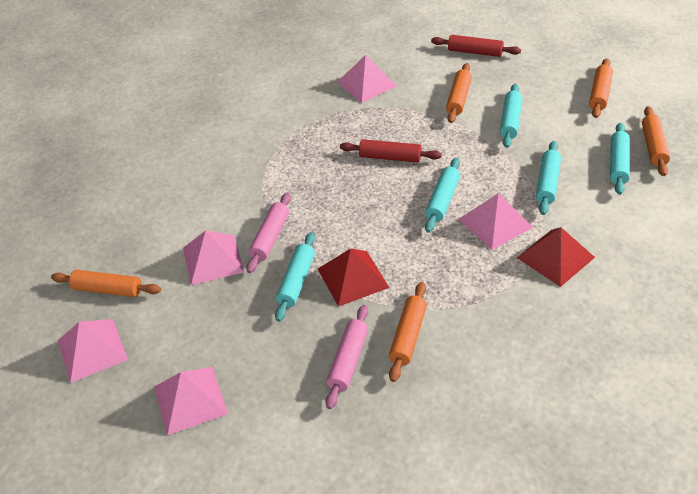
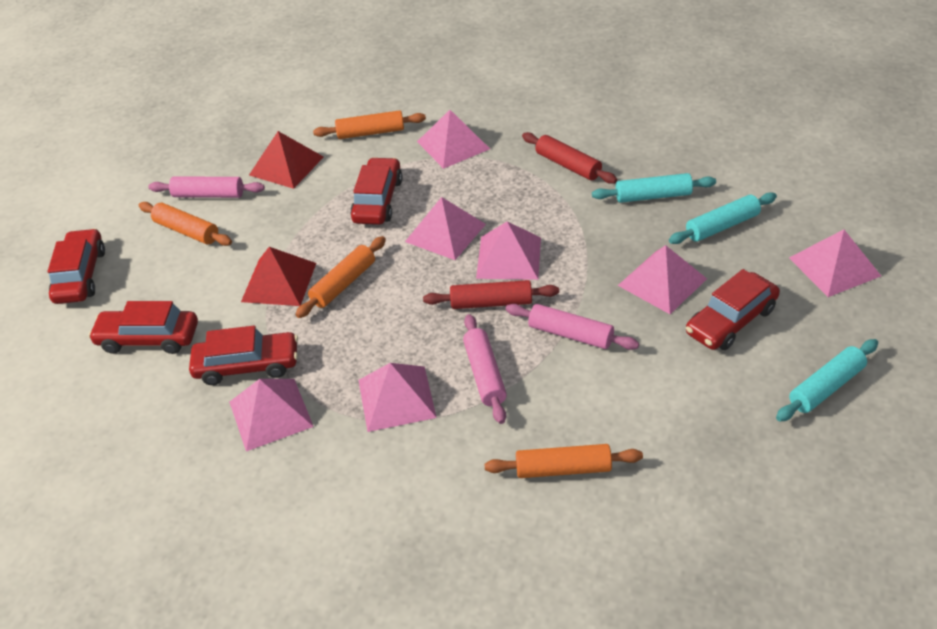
orange rolling pin: 5 -> 4
pink pyramid: 5 -> 7
pink rolling pin: 2 -> 3
red car: 0 -> 5
turquoise rolling pin: 5 -> 3

